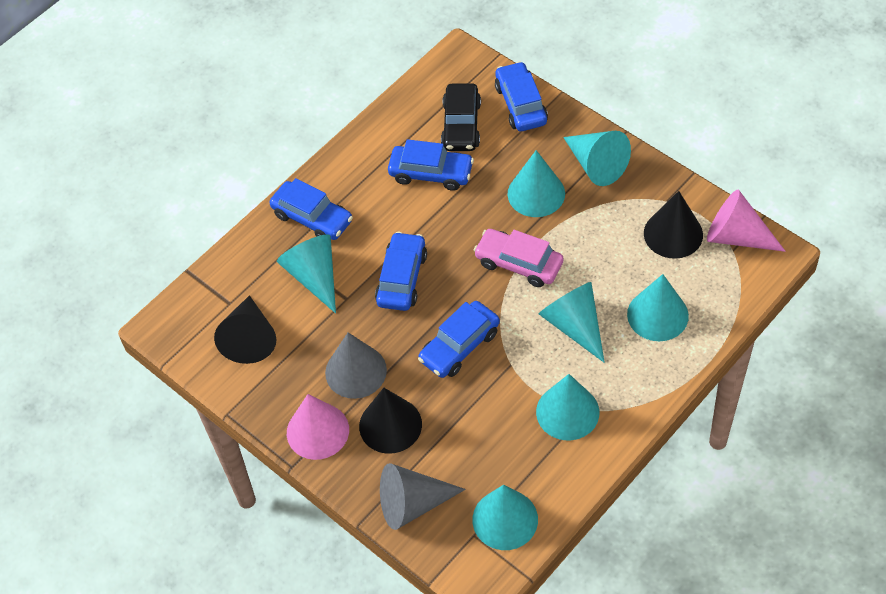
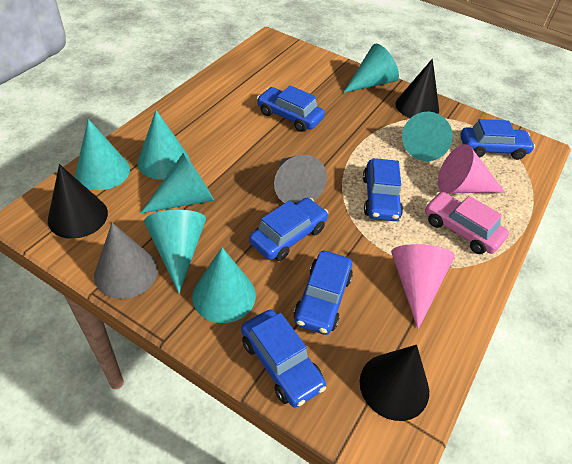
black car: 1 -> 0
blue car: 5 -> 6

